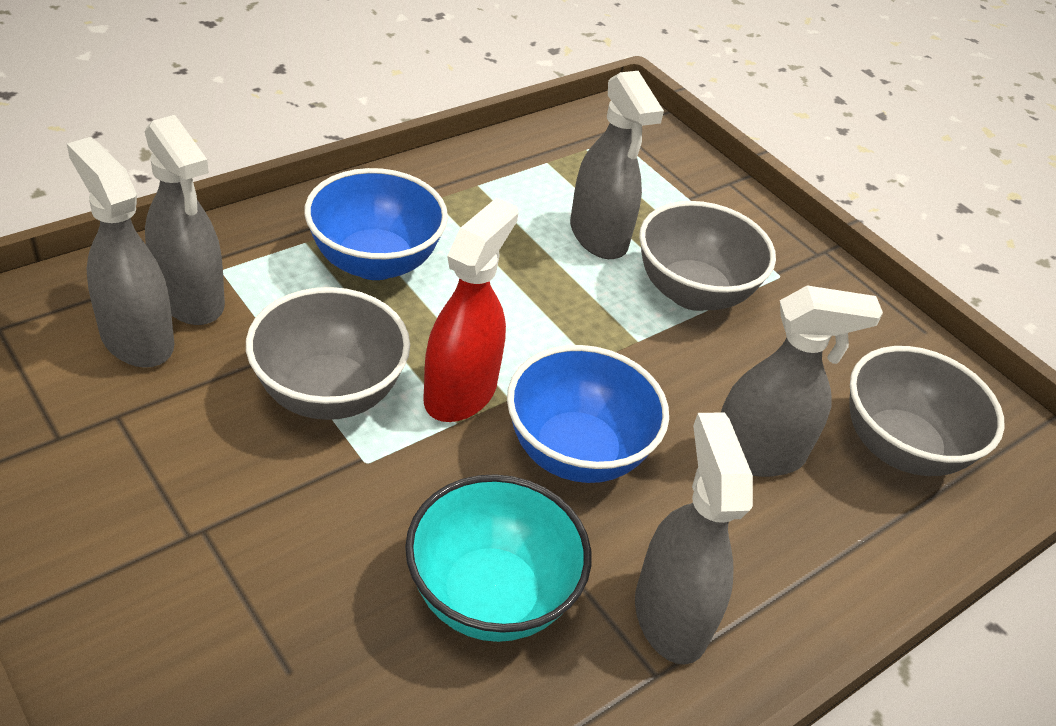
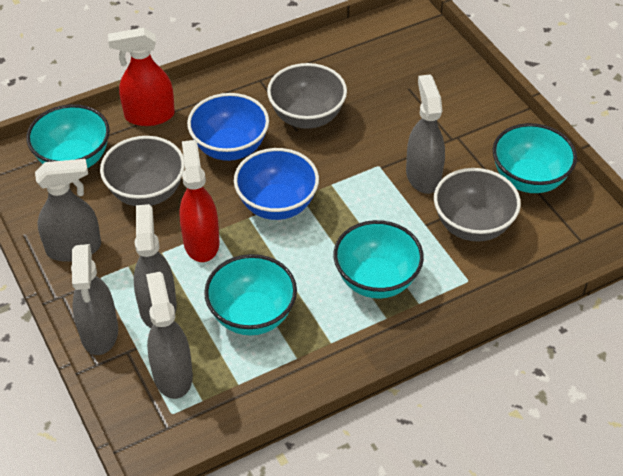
red spray bottle: 1 -> 2
turquoise bowl: 1 -> 4

